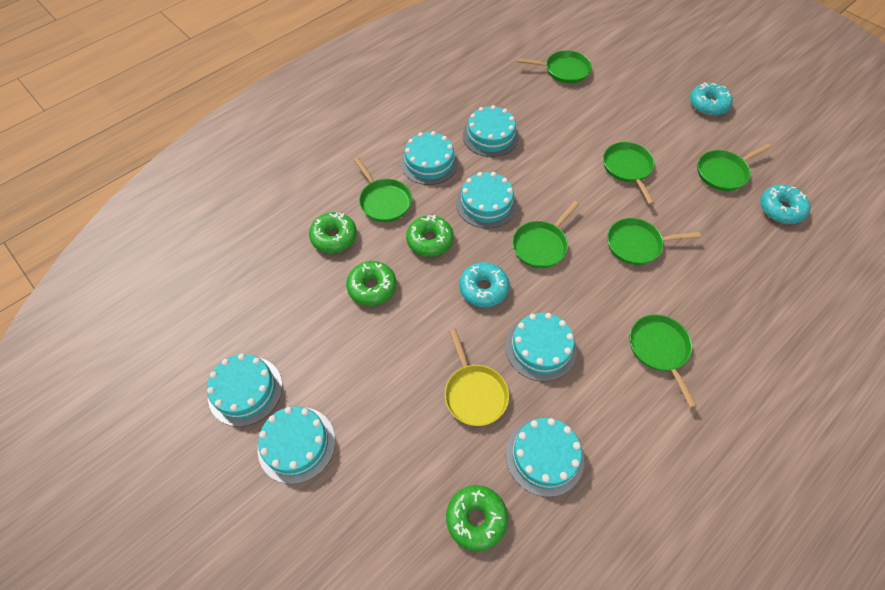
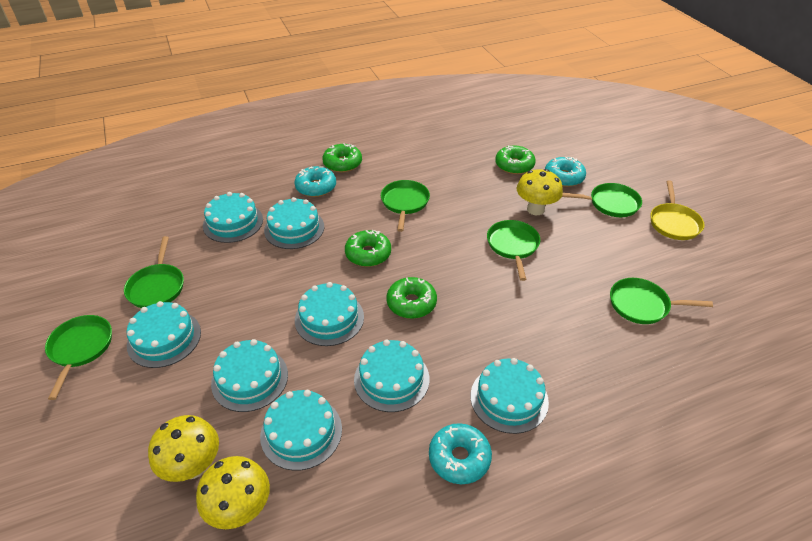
green pan: 7 -> 6
turquoise cake: 7 -> 8
yellow mushroom: 0 -> 3

